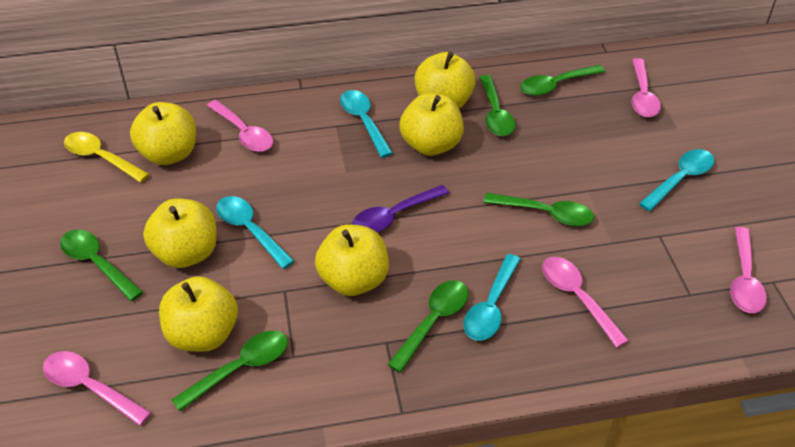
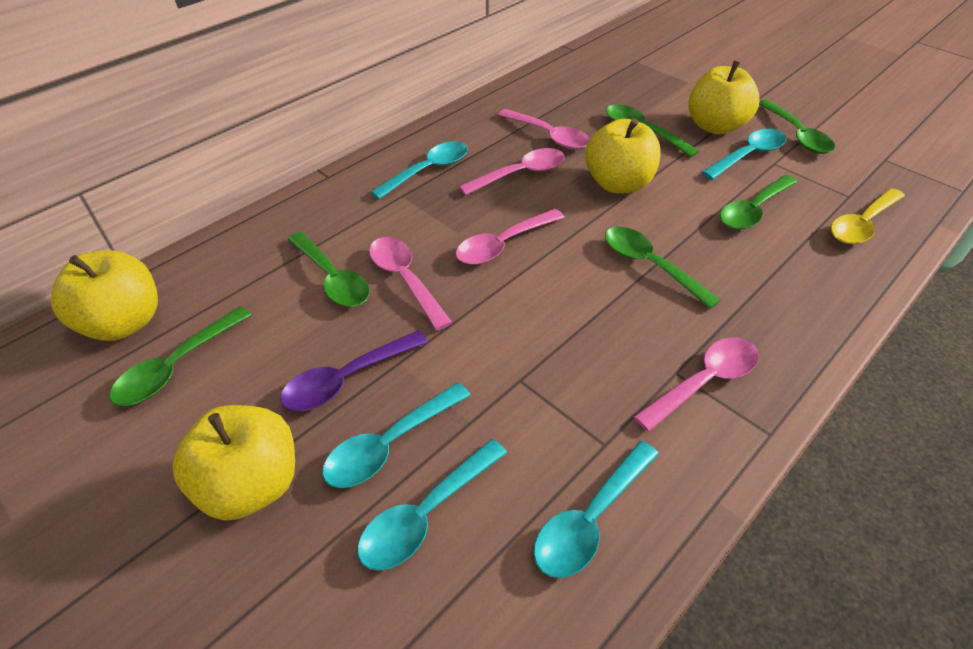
turquoise spoon: 4 -> 5
yellow apple: 6 -> 4

